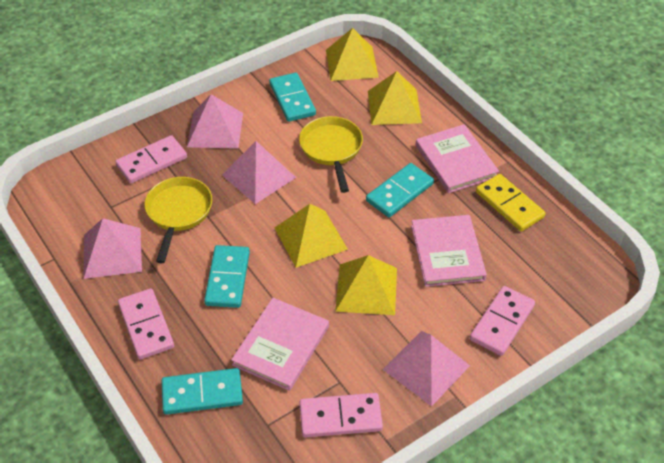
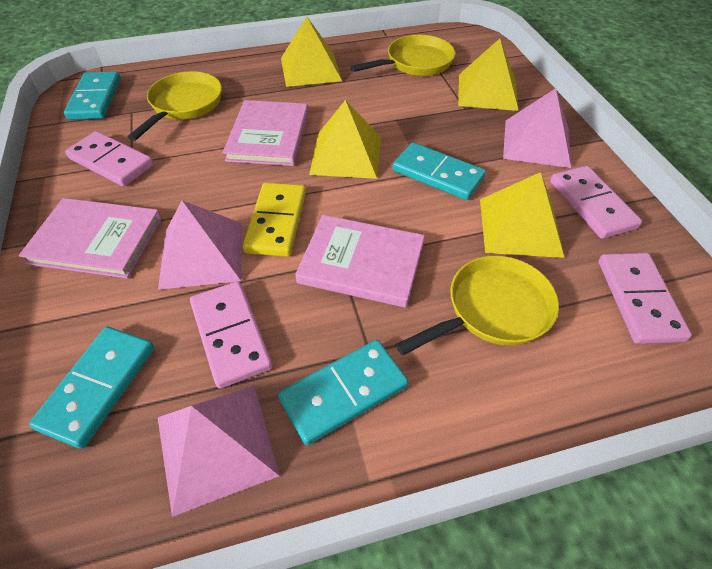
pink pyramid: 4 -> 3
yellow pan: 2 -> 3

